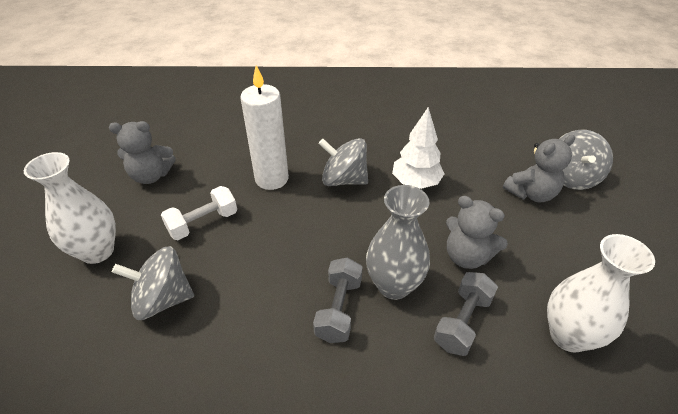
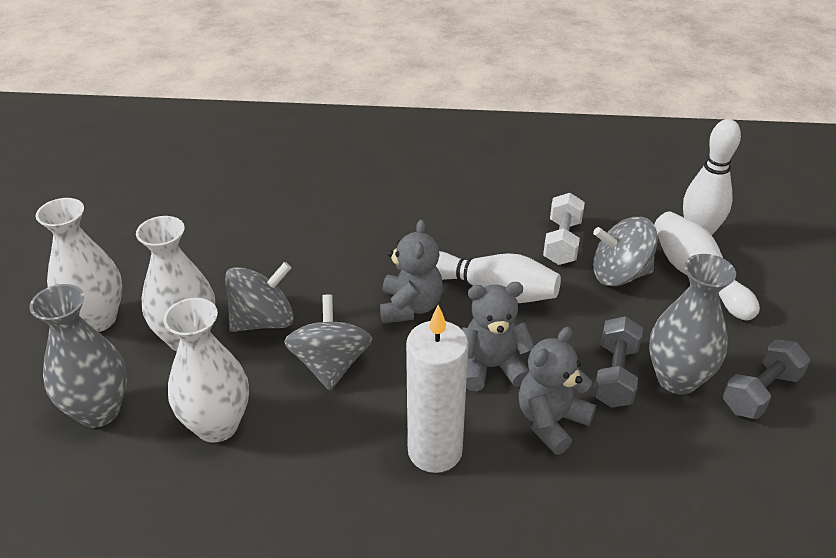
grey vase: 1 -> 2
white bowling pin: 0 -> 3
white tree: 1 -> 0
white vase: 2 -> 3

